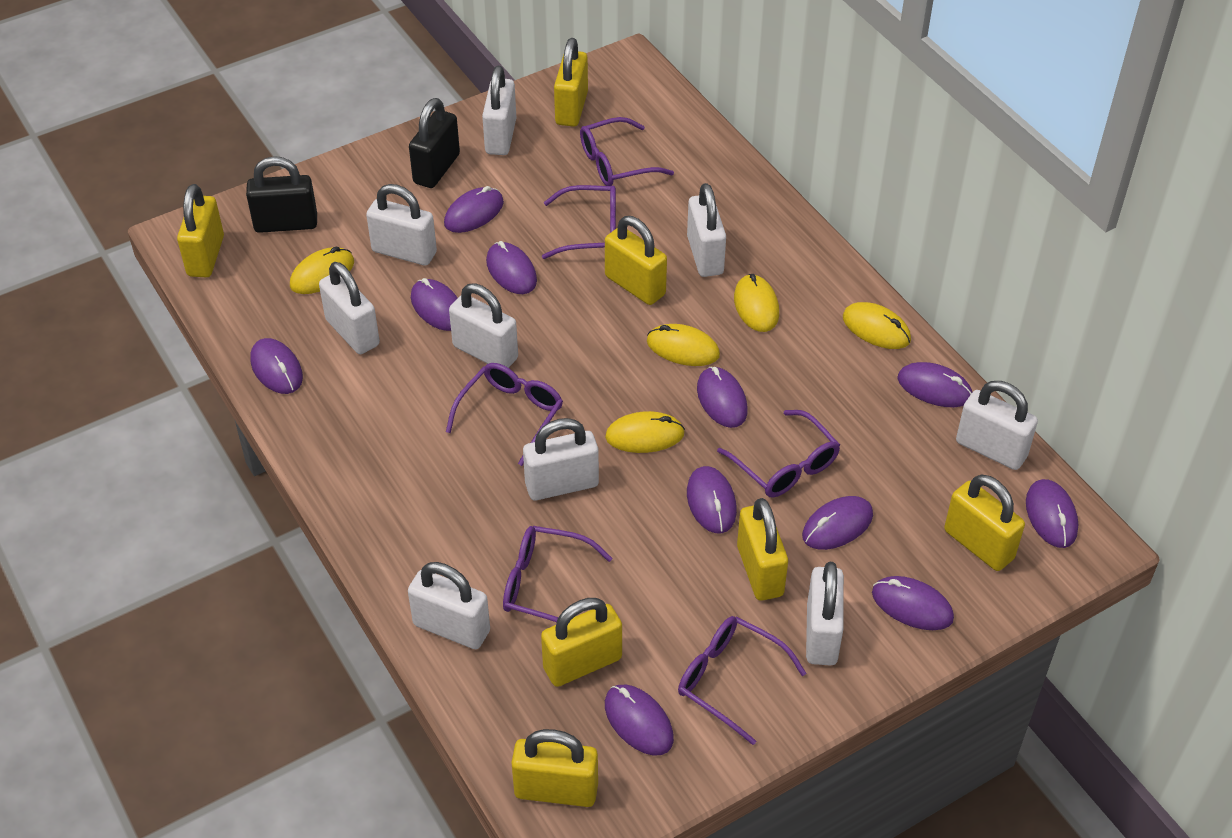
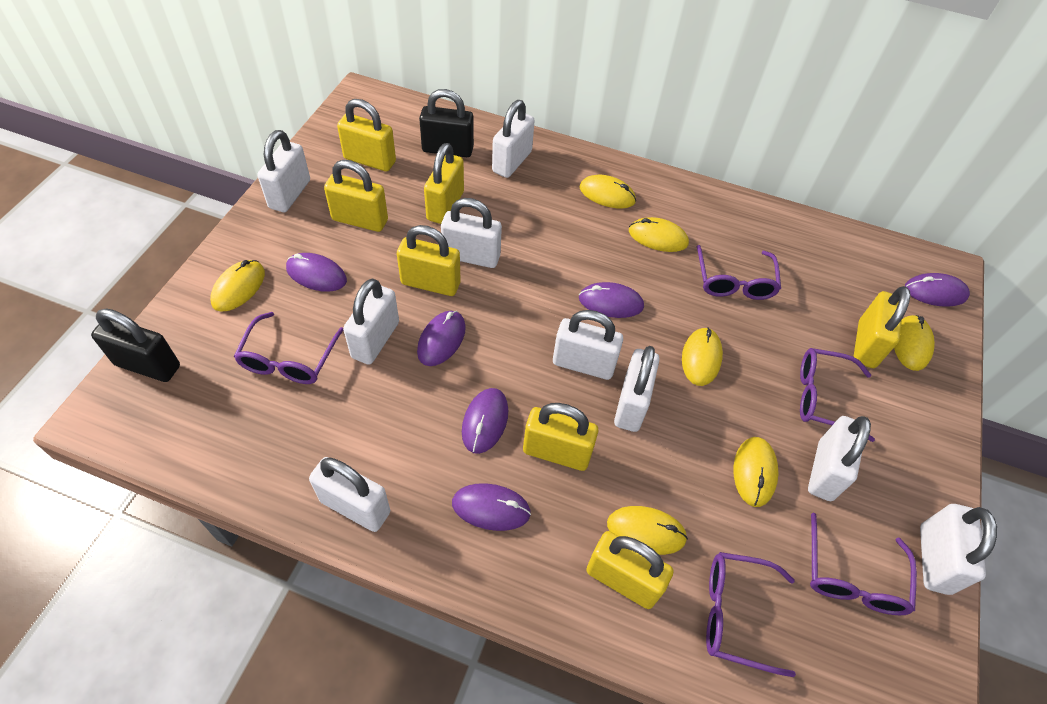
purple glasses: 6 -> 5
purple mouse: 11 -> 6
yellow mouse: 5 -> 7

